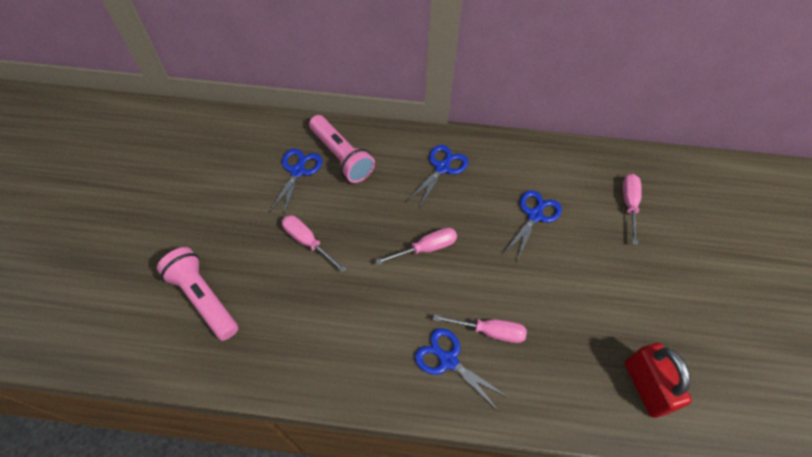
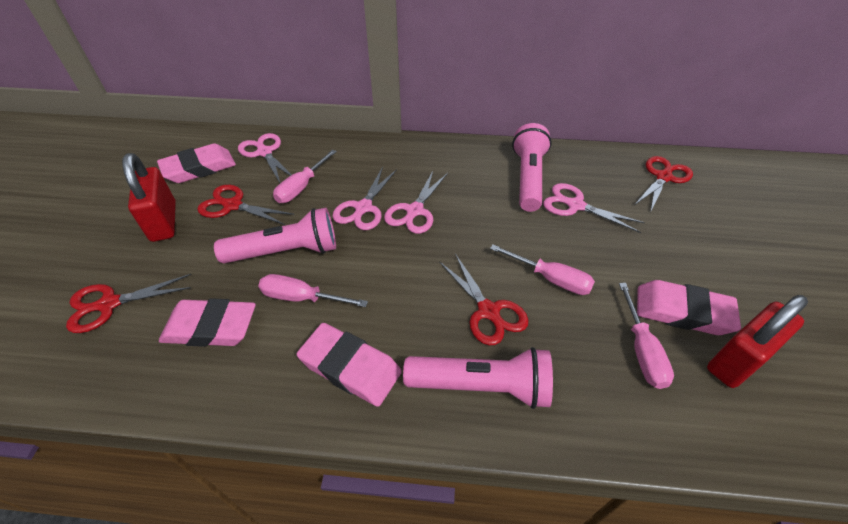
blue scissors: 4 -> 0
pink eraser: 0 -> 4
pink flashlight: 2 -> 3
pink scissors: 0 -> 4
red padlock: 1 -> 2
red scissors: 0 -> 4

